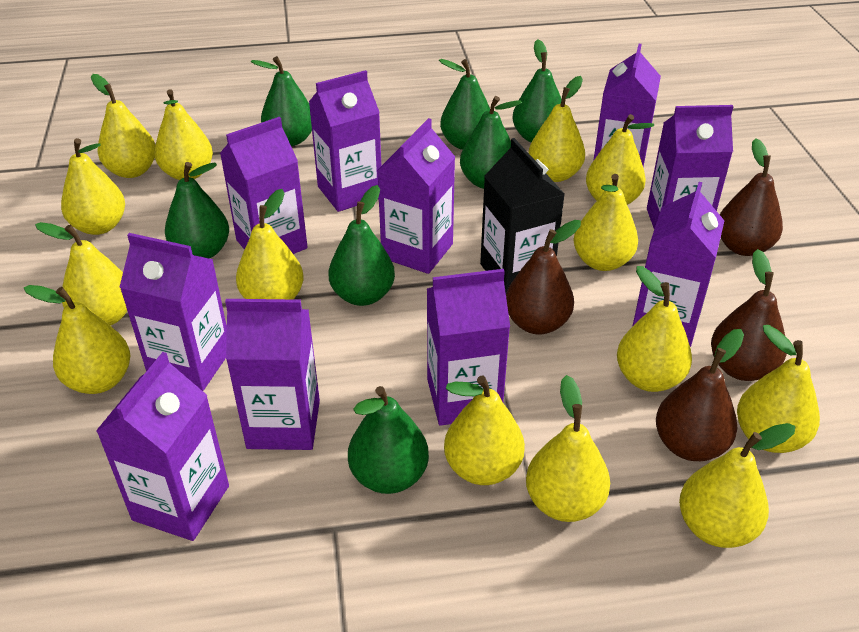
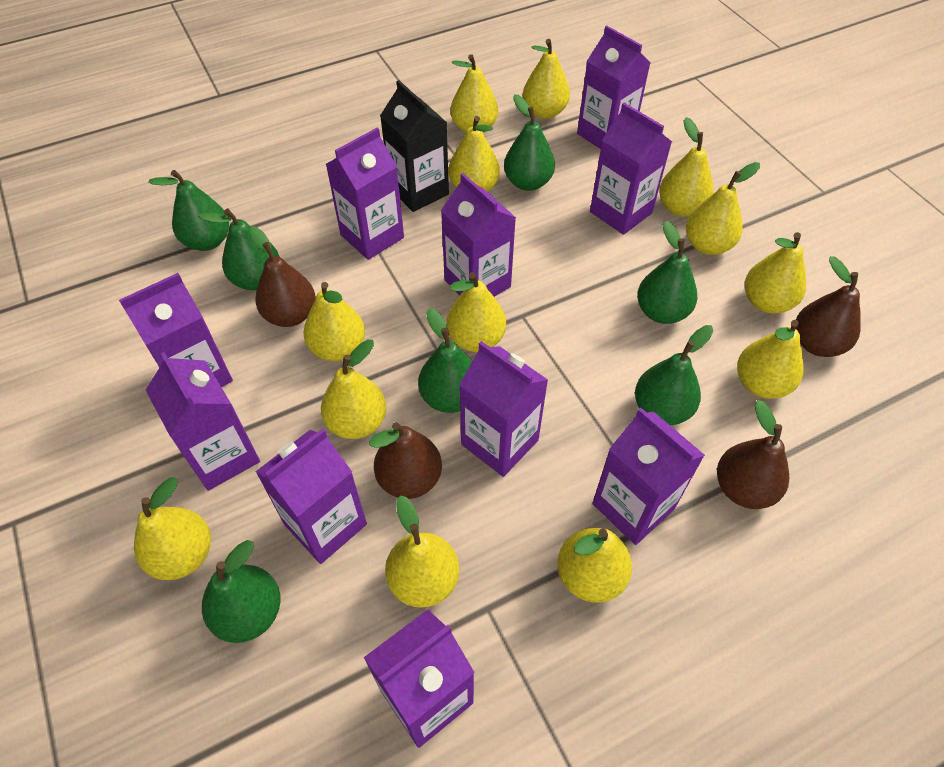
yellow pear: 14 -> 13

